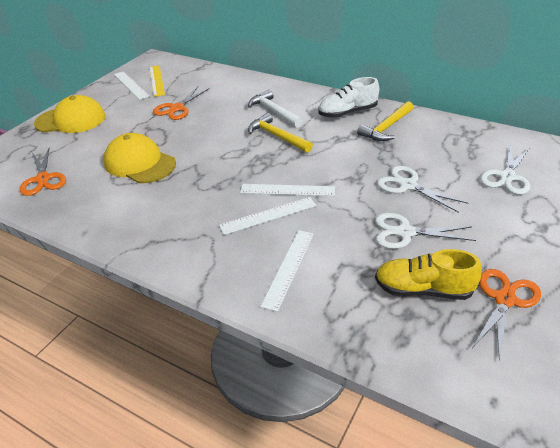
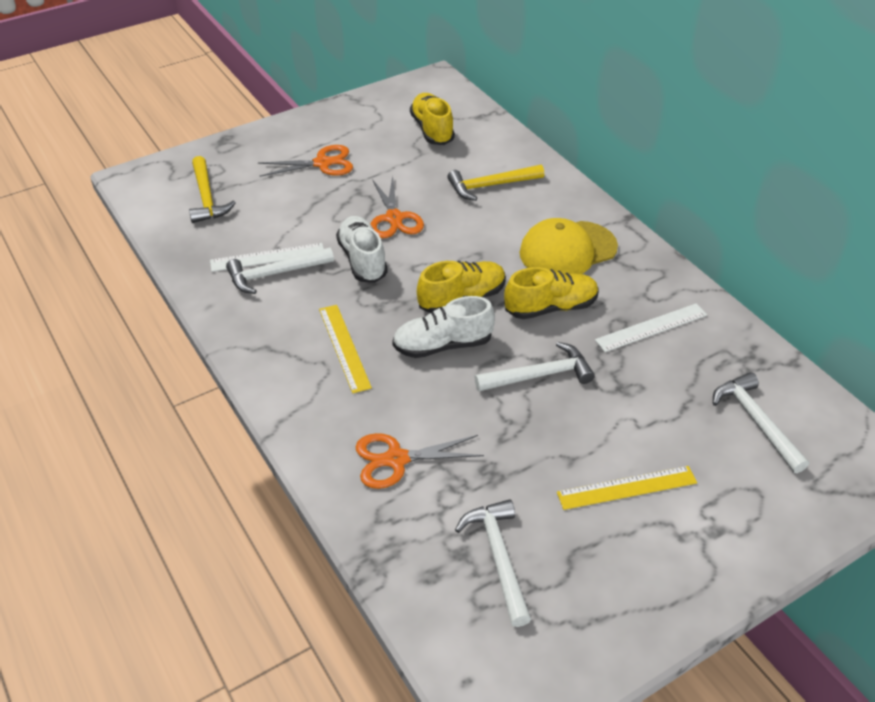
white hammer: 1 -> 4
white ruler: 4 -> 2
white scissors: 3 -> 0
white shoe: 1 -> 2
yellow cap: 2 -> 1
yellow ruler: 1 -> 2
yellow shoe: 1 -> 3

